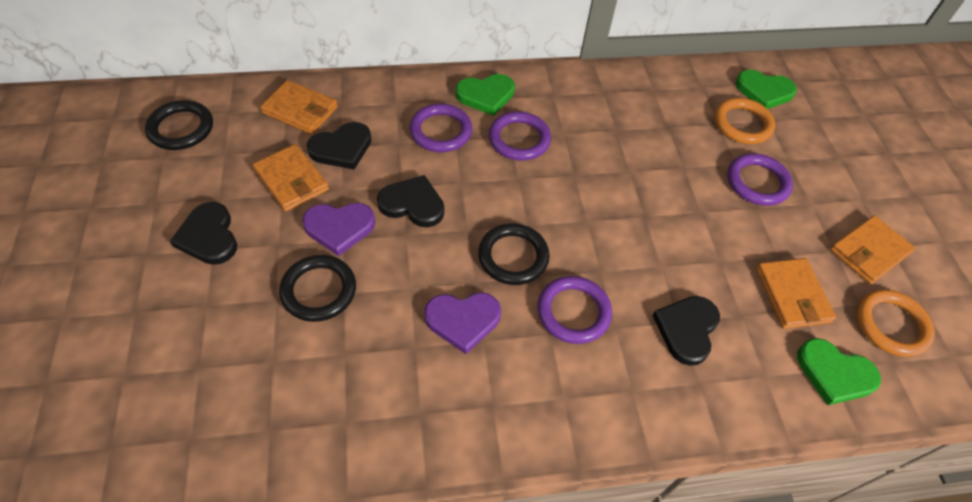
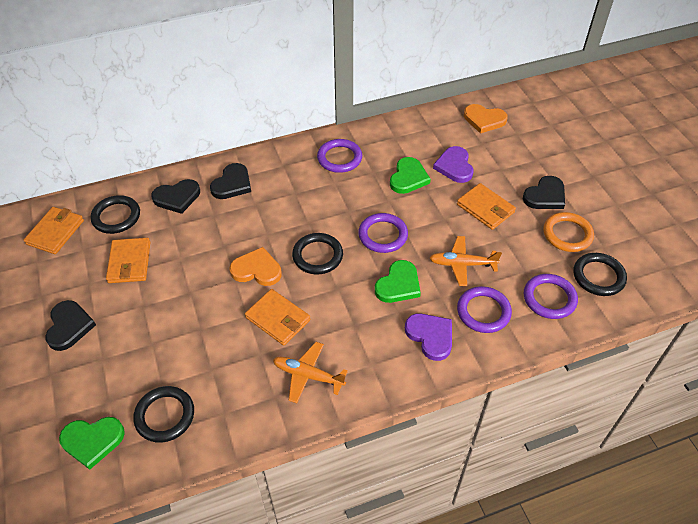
black ring: 3 -> 4
orange heart: 0 -> 2
orange plane: 0 -> 2
orange ring: 2 -> 1

